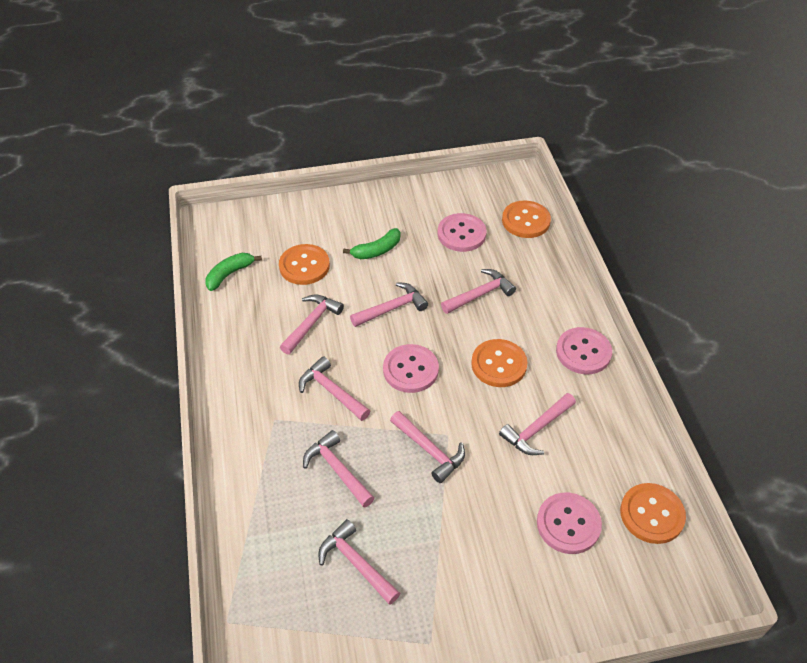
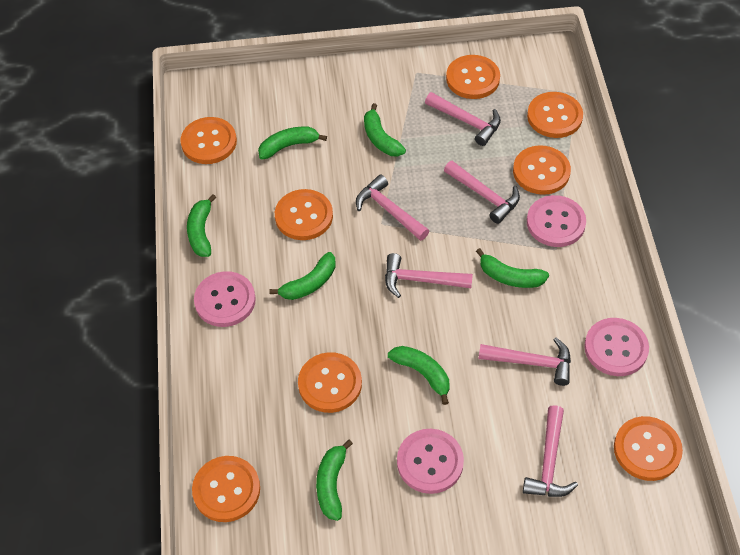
green banana: 2 -> 7
orange button: 4 -> 8
pink hammer: 8 -> 6

